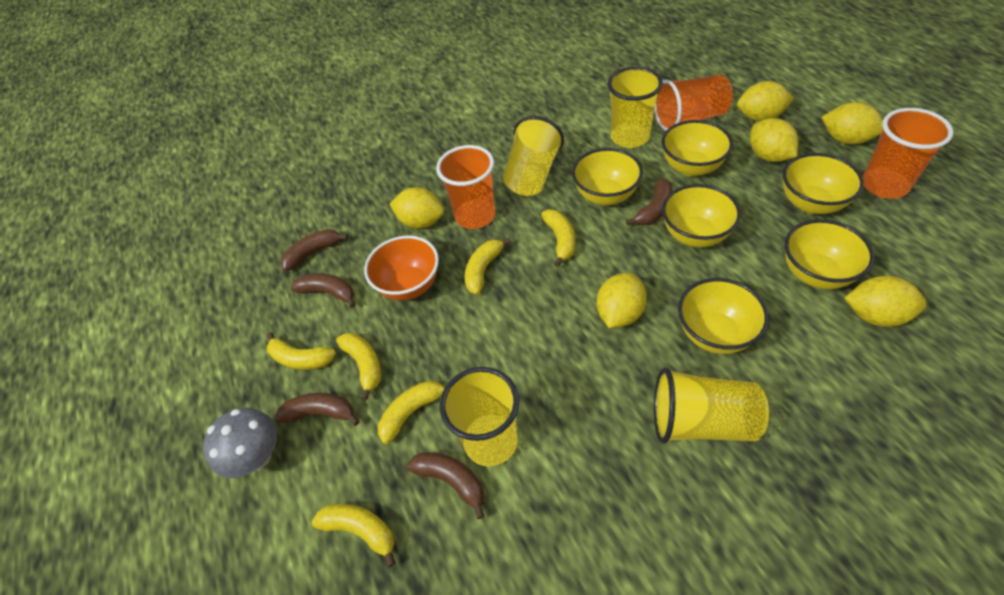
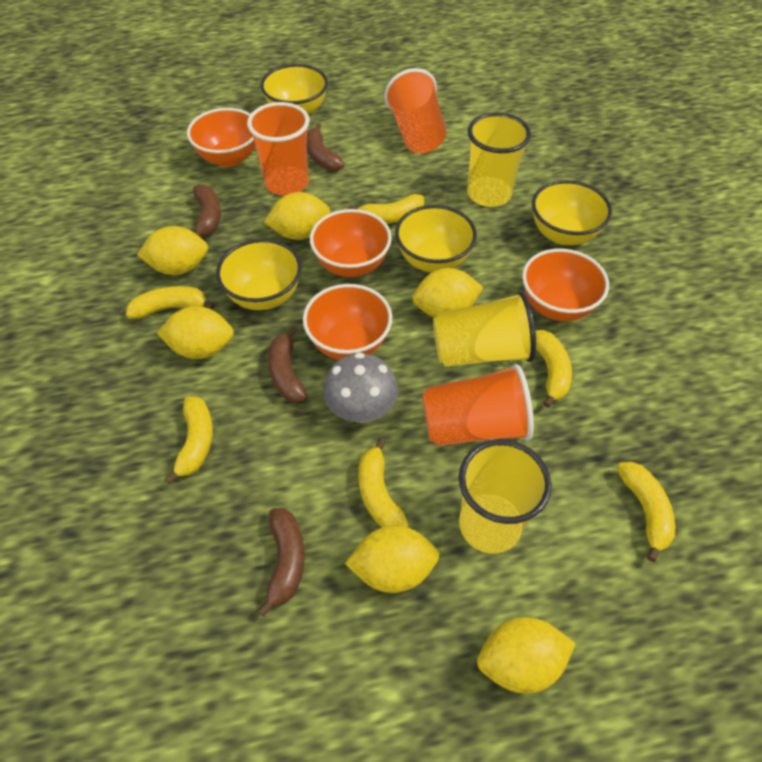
brown banana: 5 -> 4
orange bowl: 1 -> 4
yellow bowl: 6 -> 4
yellow cup: 4 -> 3

